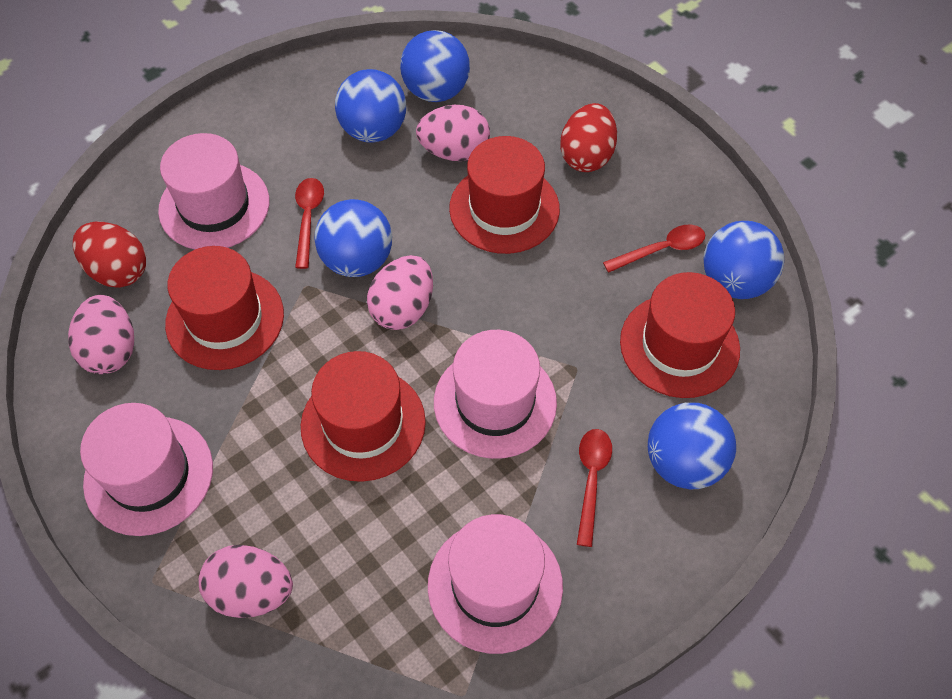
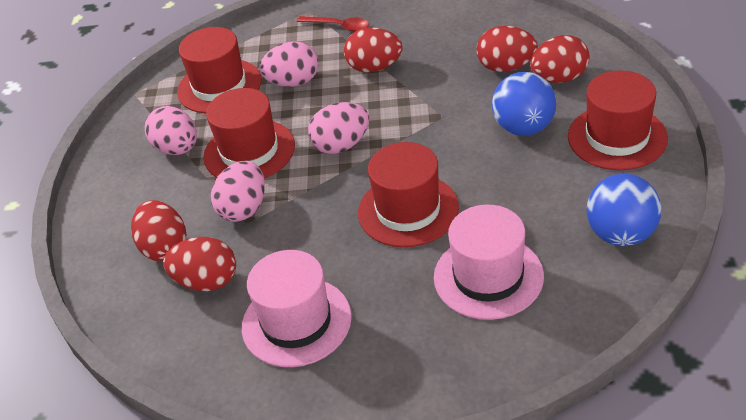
blue ball: 5 -> 2
pink hat: 4 -> 2
red egg: 2 -> 5
red spoon: 3 -> 1

